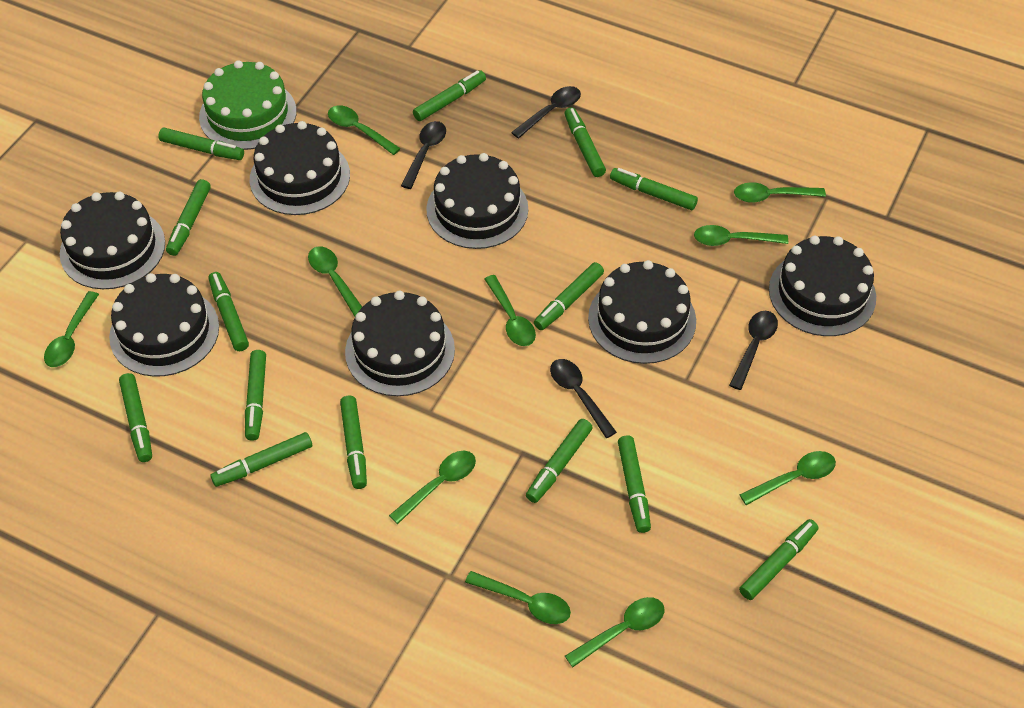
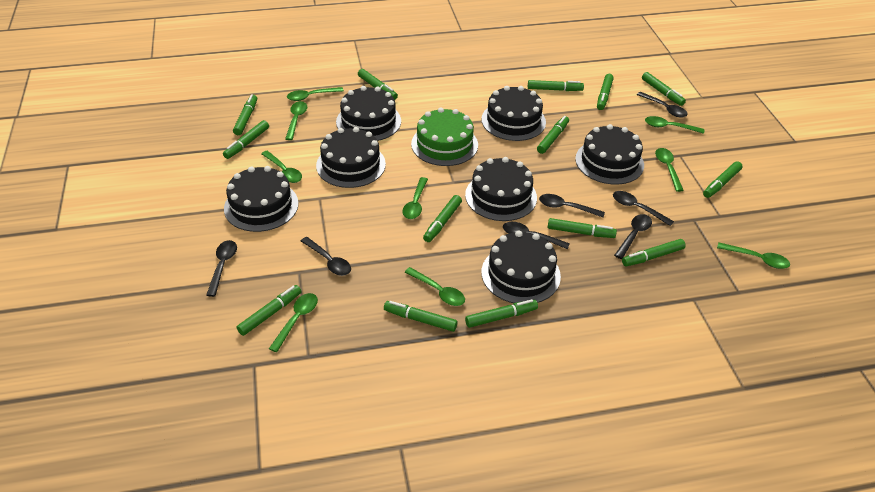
black spoon: 4 -> 7
green spoon: 10 -> 9

